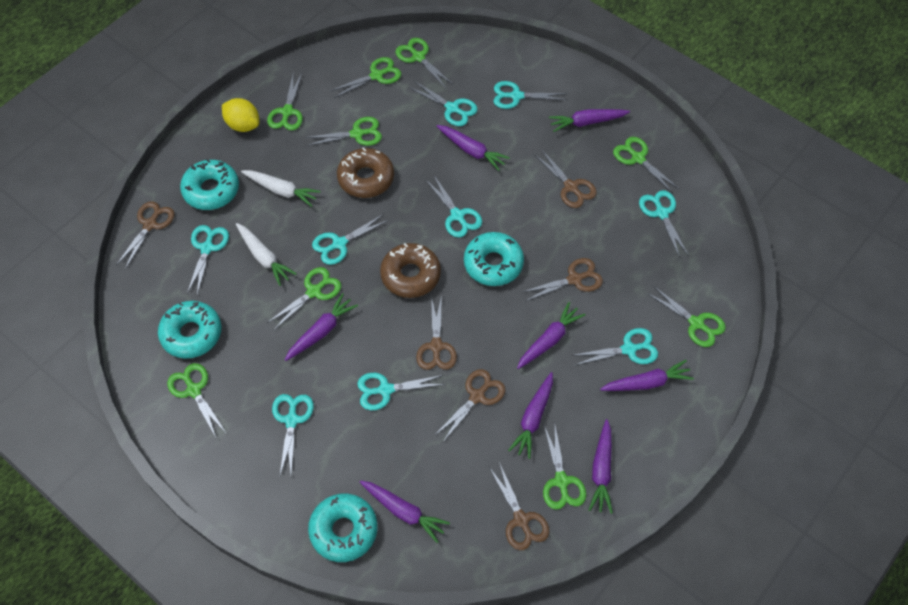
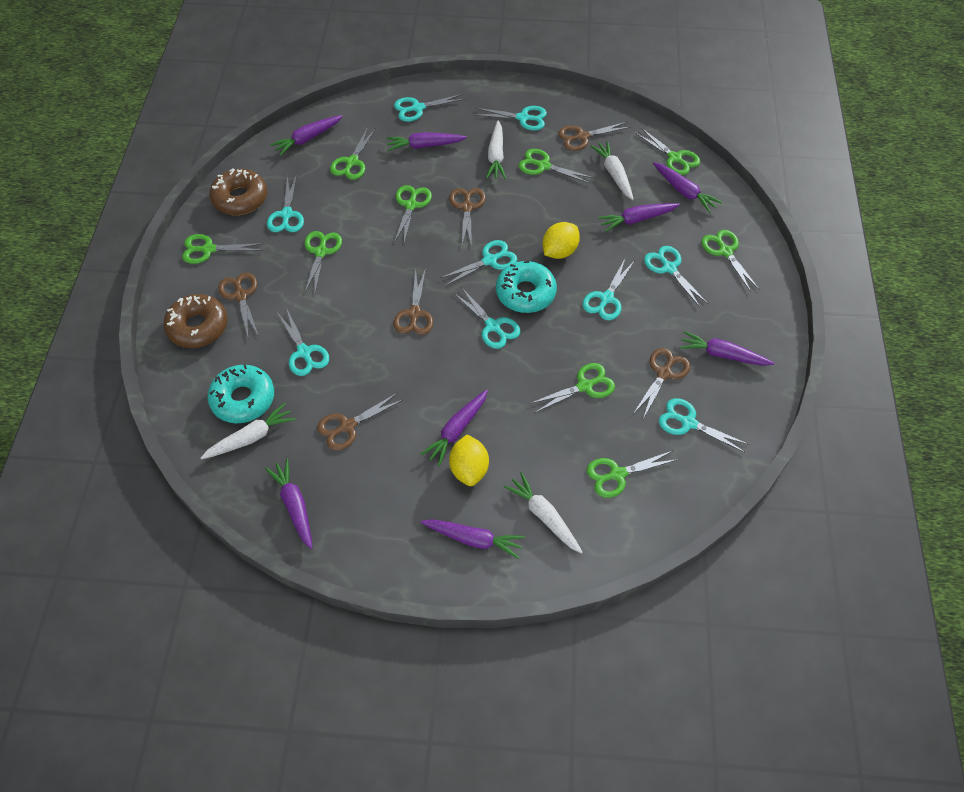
turquoise donut: 4 -> 2
white carrot: 2 -> 4
yellow lemon: 1 -> 2

